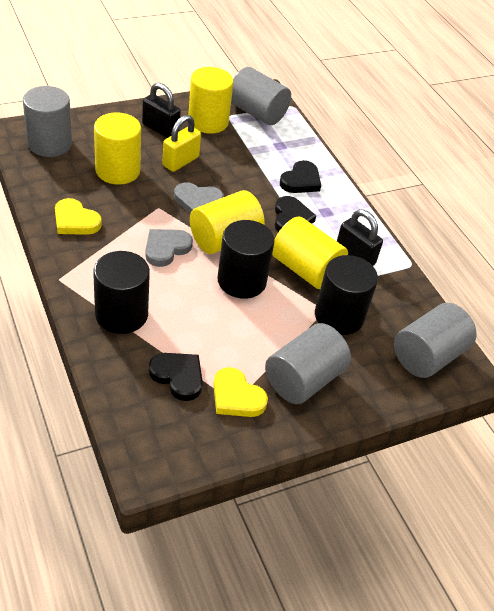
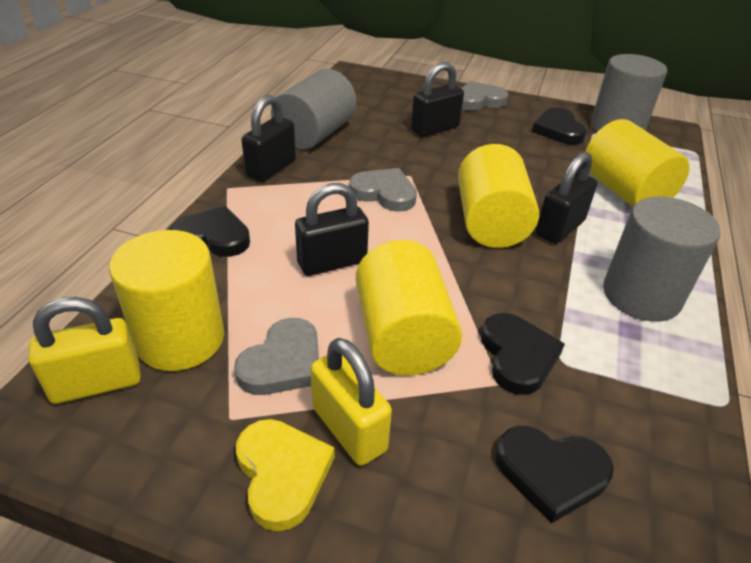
black cylinder: 3 -> 0
black heart: 3 -> 4
black padlock: 2 -> 4
grey cylinder: 4 -> 3
grey heart: 2 -> 3
yellow heart: 2 -> 1
yellow padlock: 1 -> 2

